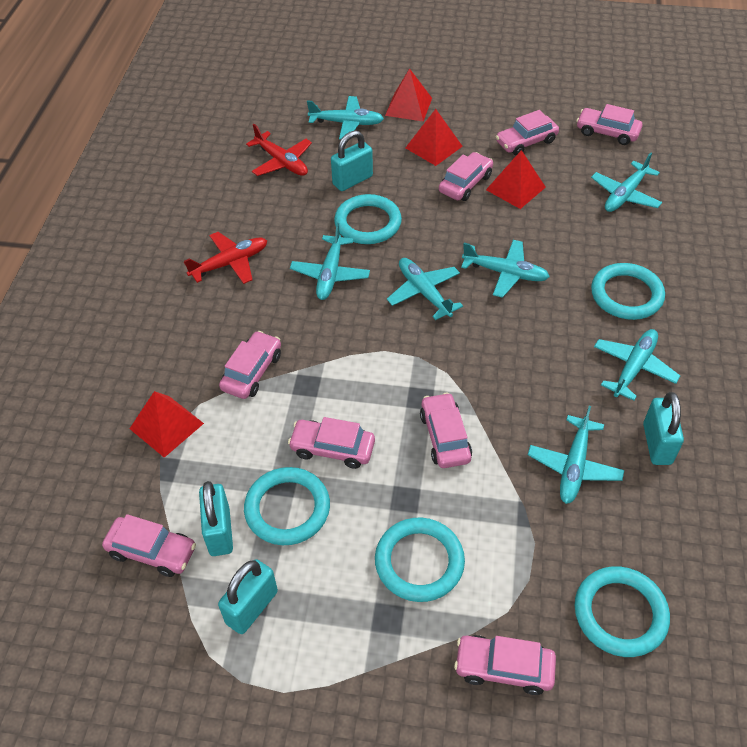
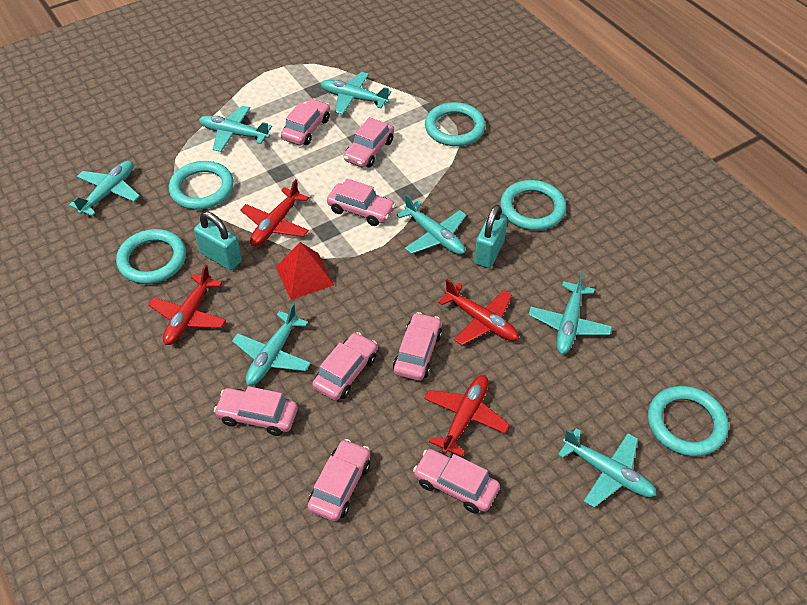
red plane: 2 -> 4
red pyramid: 4 -> 1
turquoise padlock: 4 -> 2

